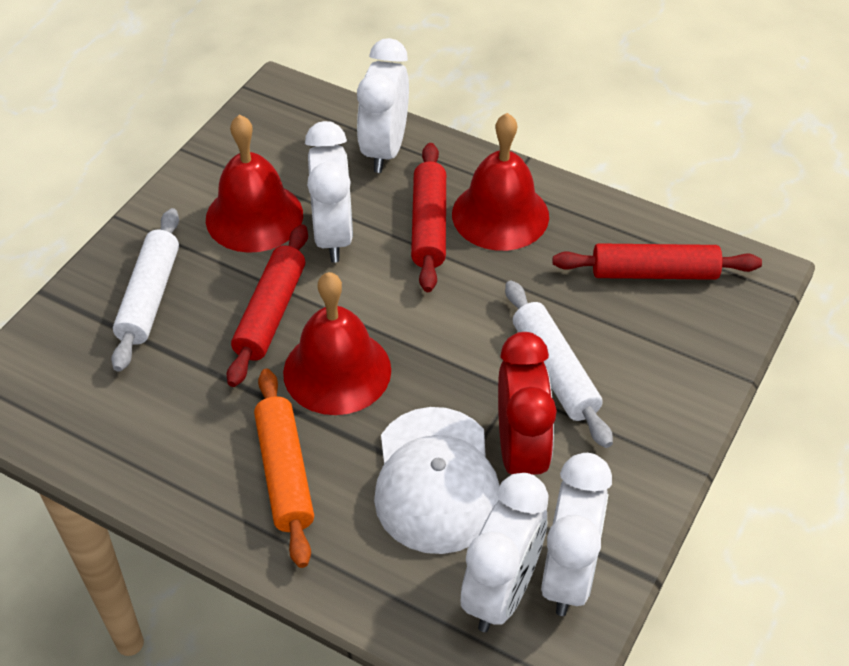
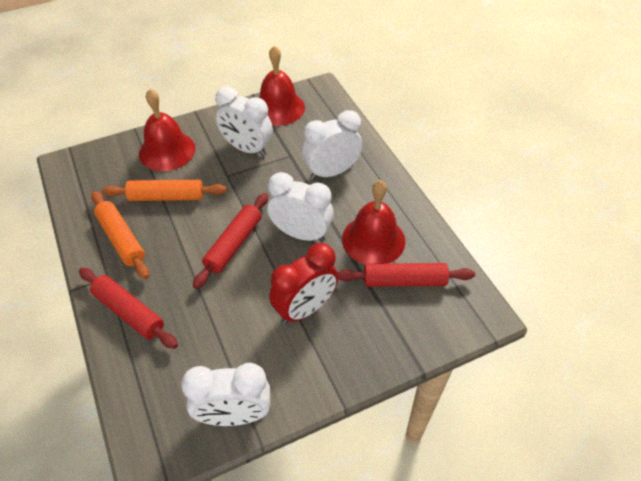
orange rolling pin: 1 -> 2
white cap: 1 -> 0
white rolling pin: 2 -> 0

